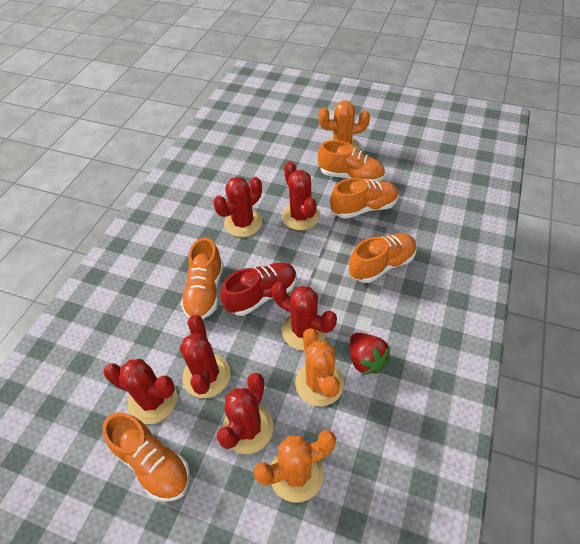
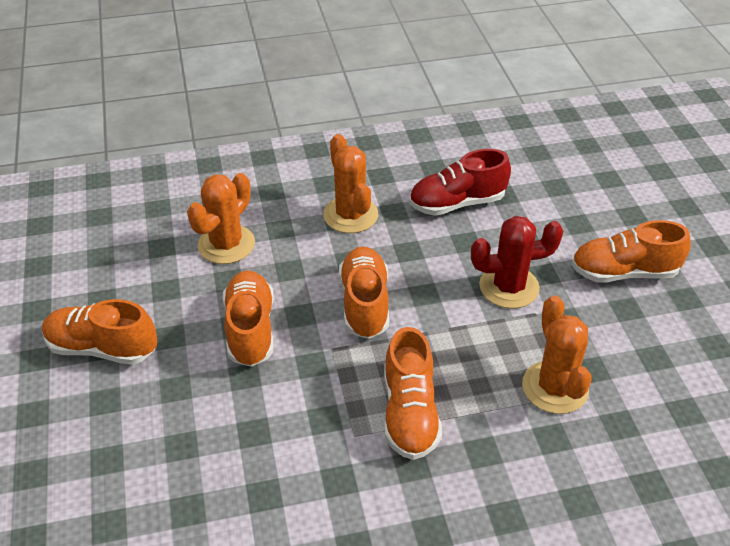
red cactus: 6 -> 1
red strawberry: 1 -> 0

